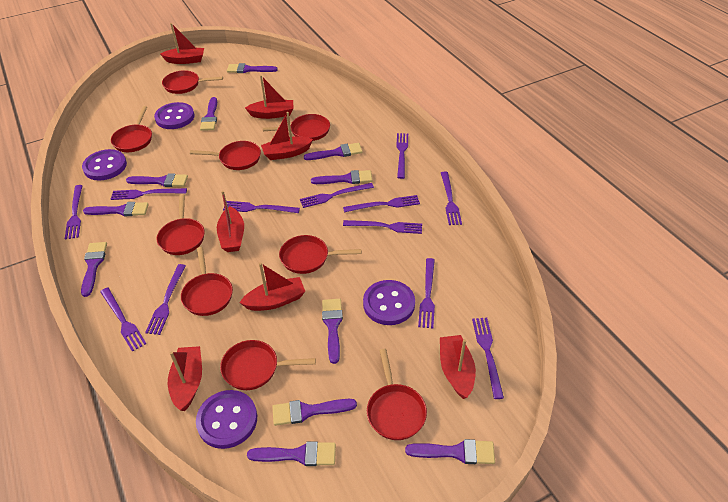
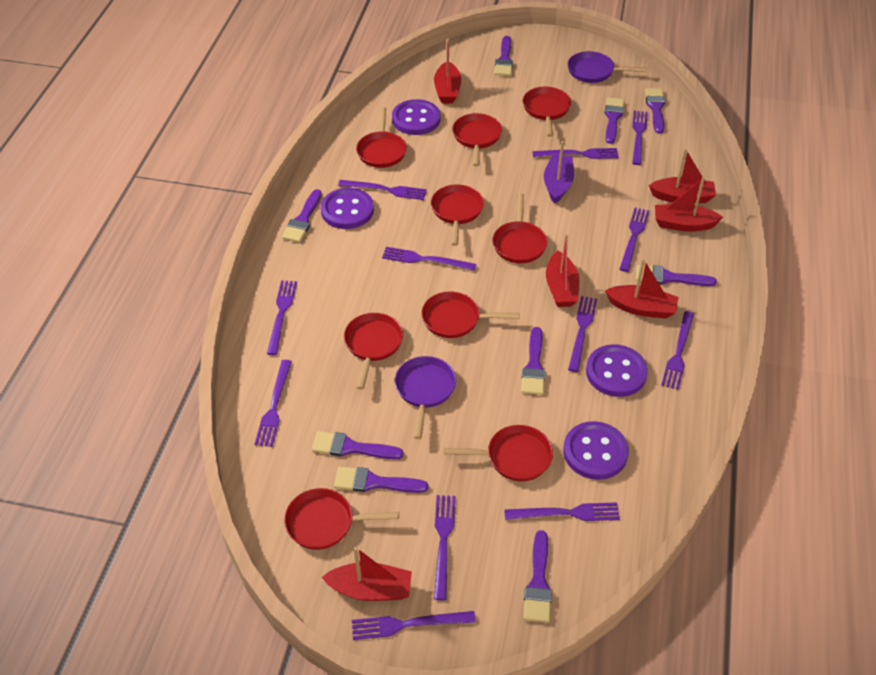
purple boat: 0 -> 1
purple brush: 11 -> 9
purple pan: 0 -> 2
red boat: 7 -> 6

